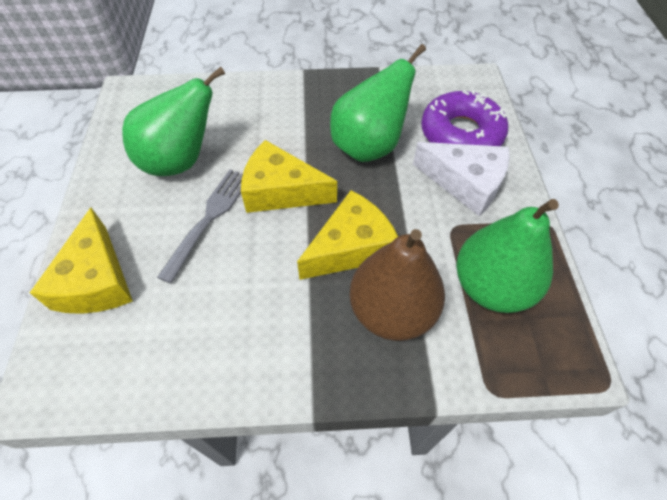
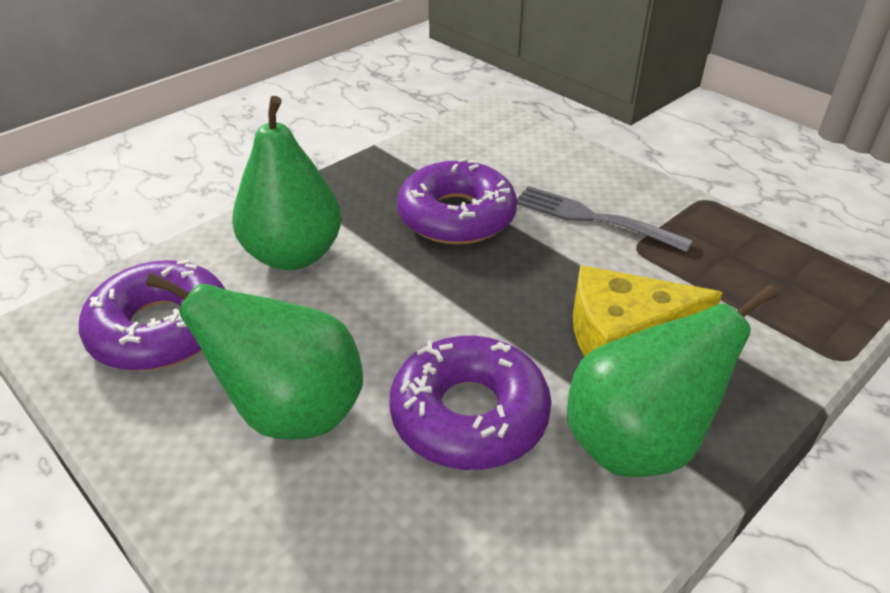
brown pear: 1 -> 0
purple donut: 1 -> 3
white cheese: 1 -> 0
yellow cheese: 3 -> 1

